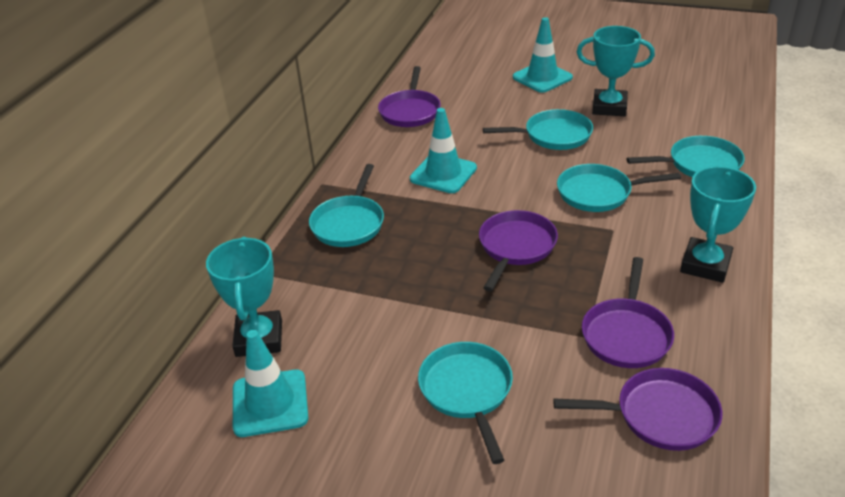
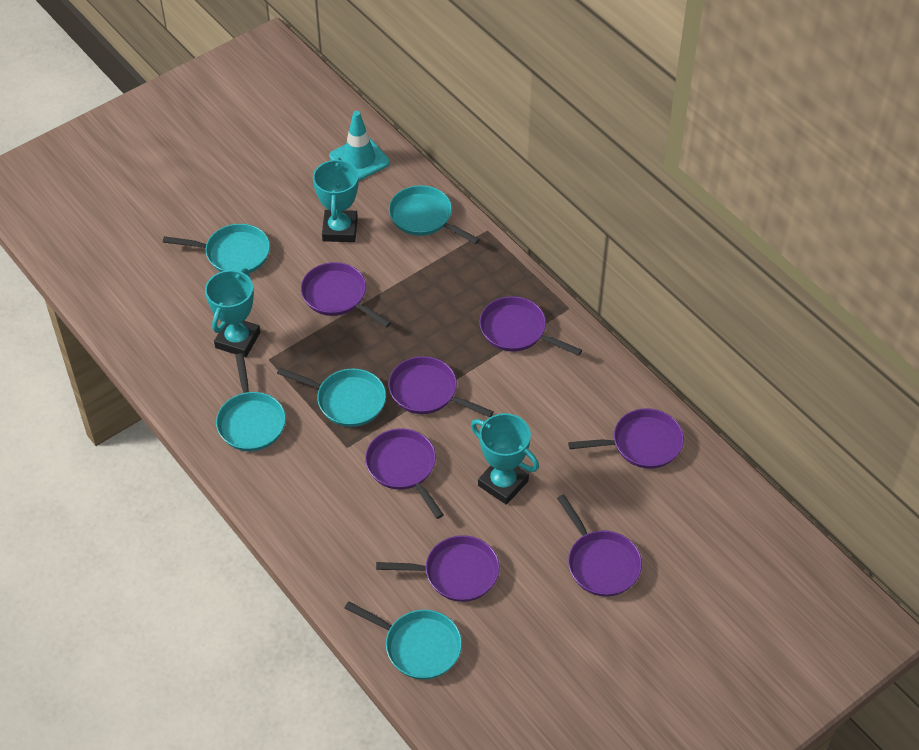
purple pan: 4 -> 7
turquoise traffic cone: 3 -> 1

